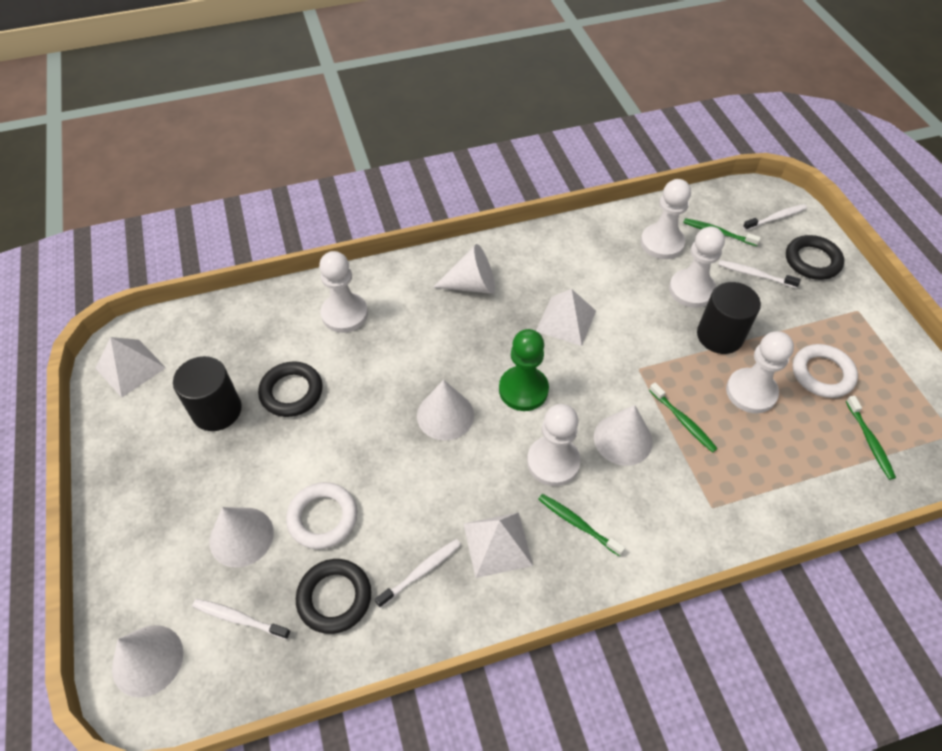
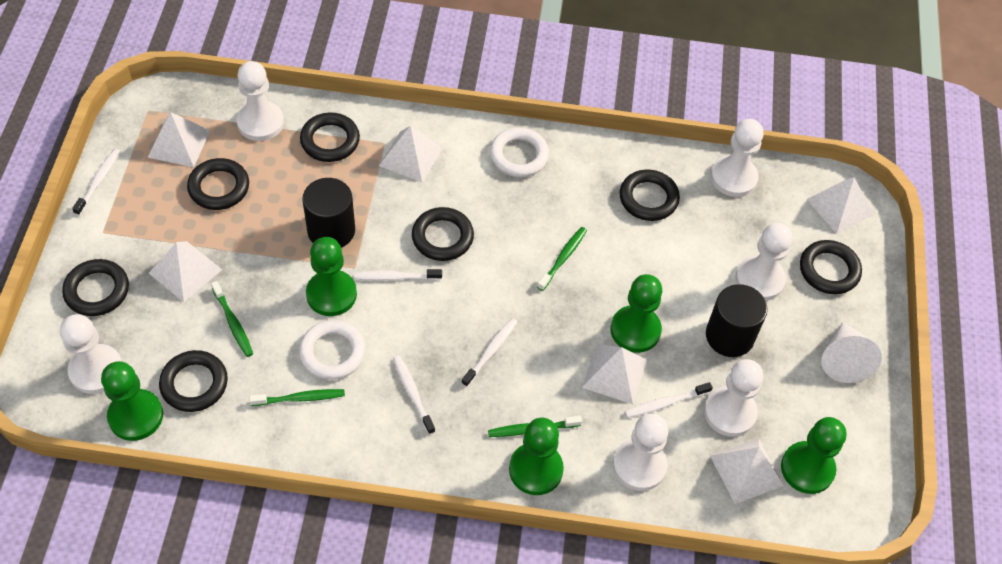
black ring: 3 -> 7
green pawn: 1 -> 5
white cone: 5 -> 1
white pawn: 5 -> 6
white pyramid: 3 -> 6
white toothbrush: 4 -> 5

